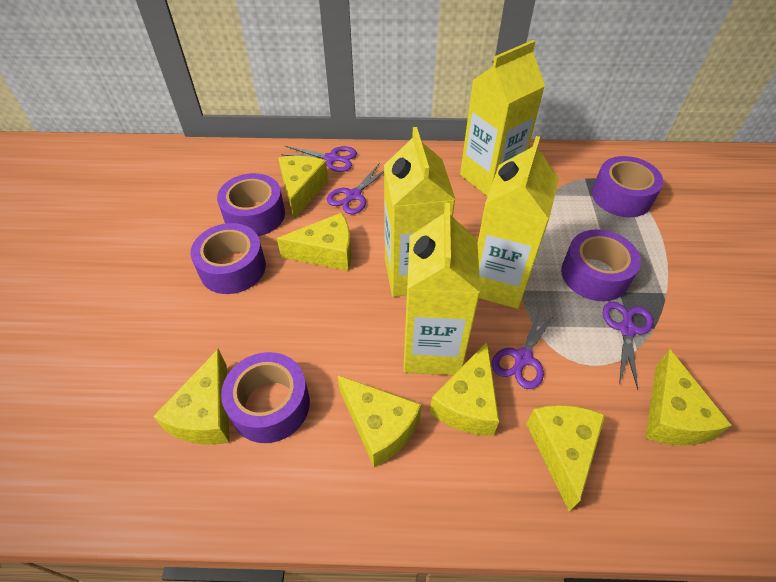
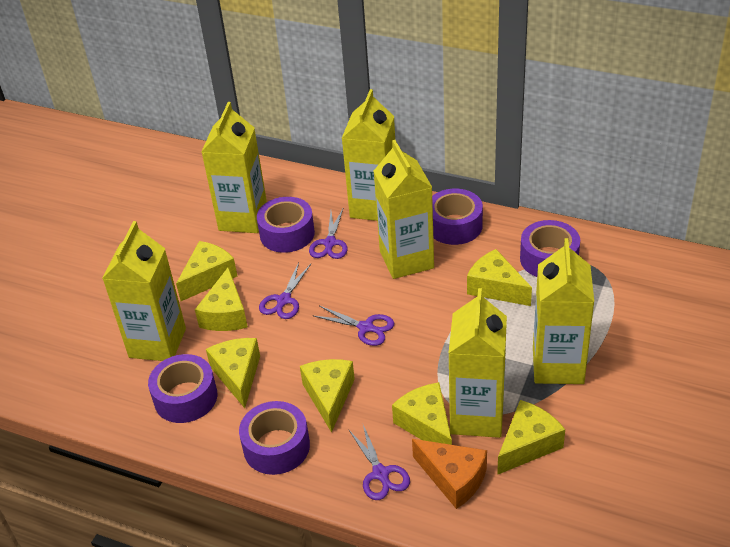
orange cheese: 0 -> 1
yellow carton: 4 -> 6

